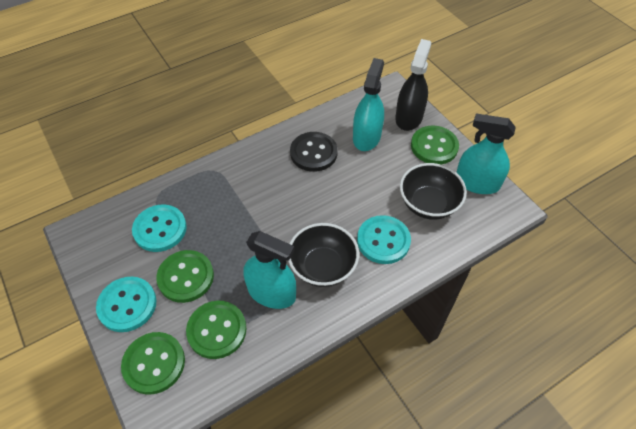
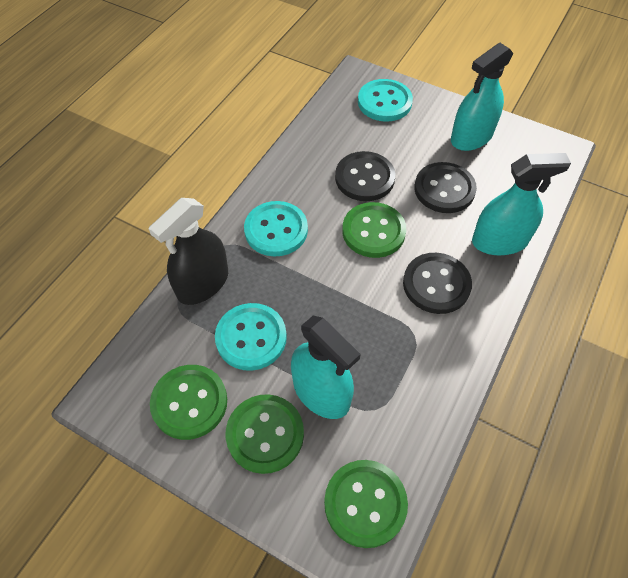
black bowl: 2 -> 0
black button: 1 -> 3

